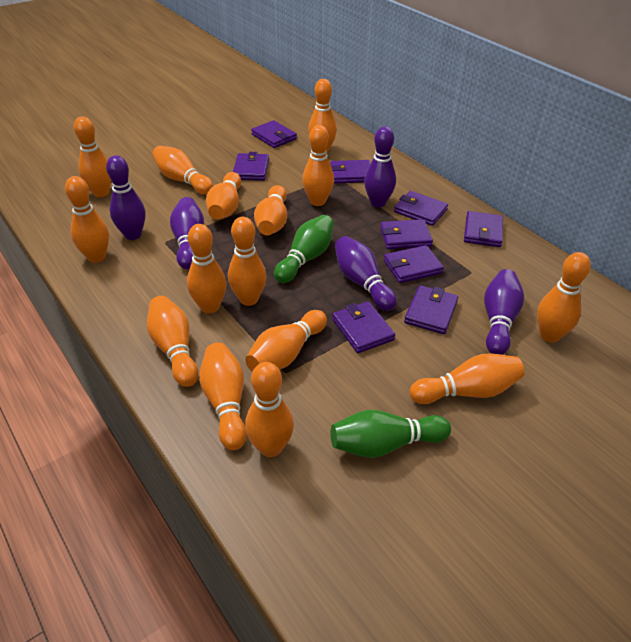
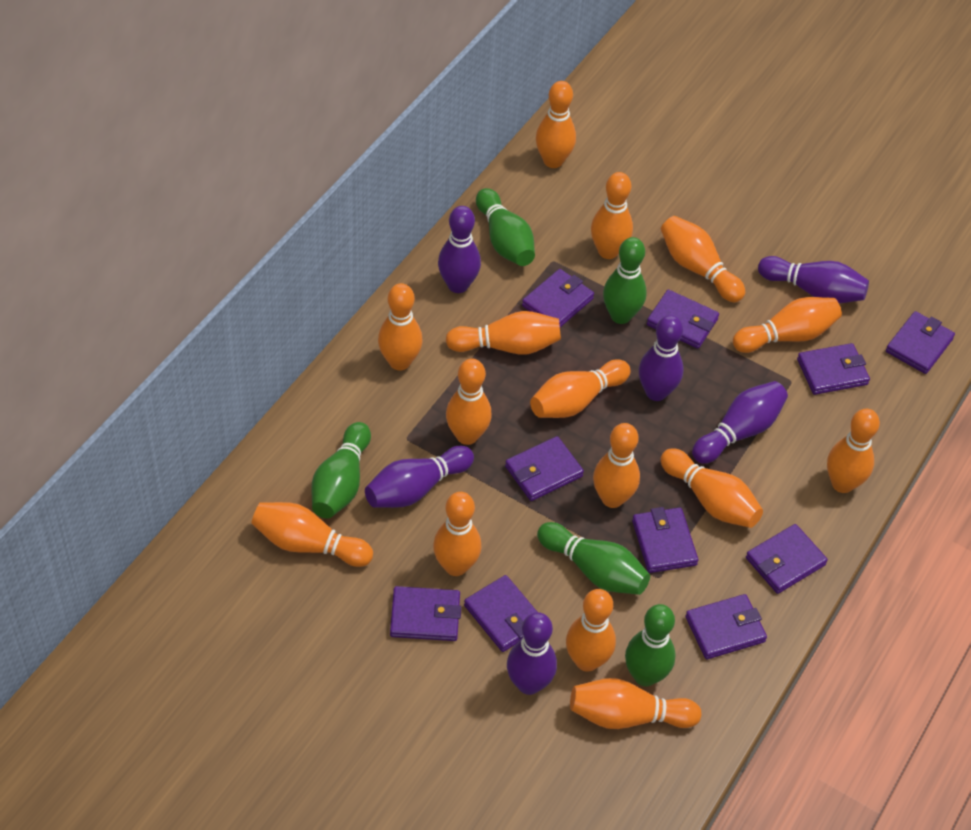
green bowling pin: 2 -> 5
purple bowling pin: 5 -> 6
purple wallet: 9 -> 10

